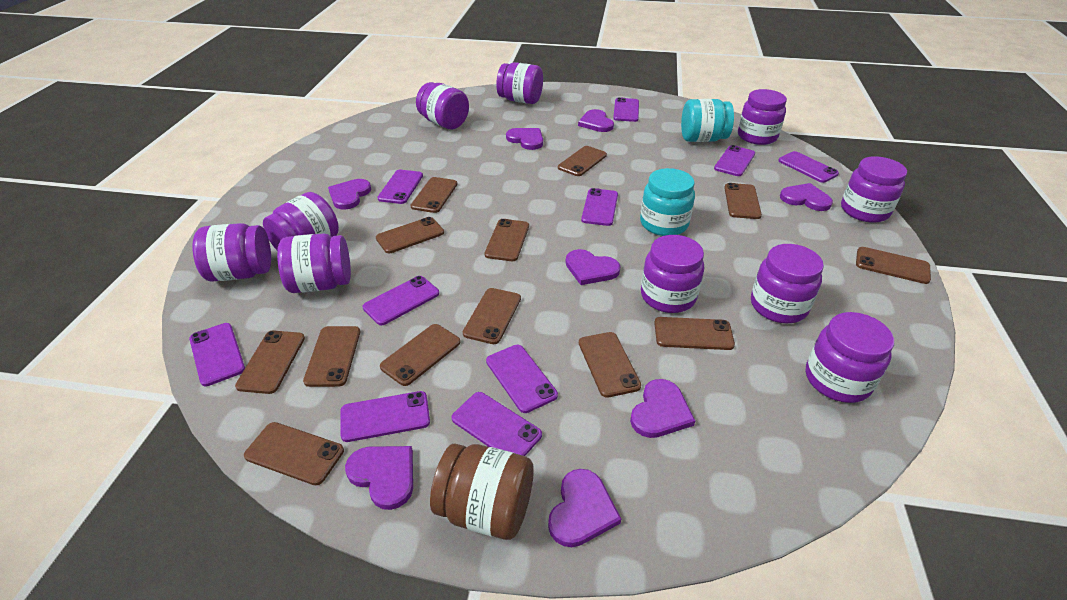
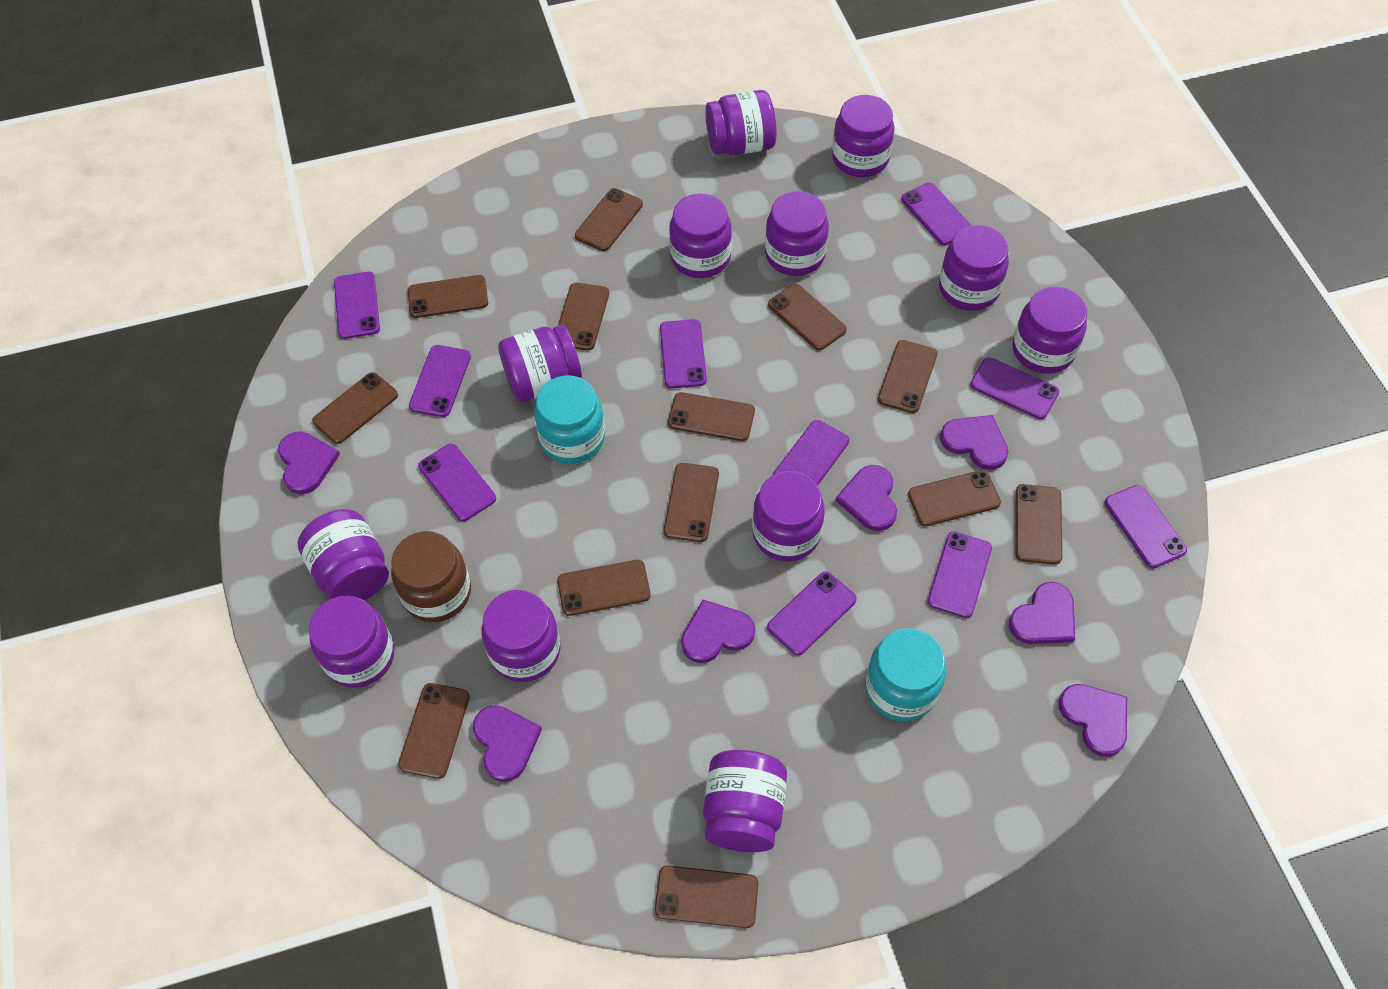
purple heart: 8 -> 7
purple jar: 10 -> 12

